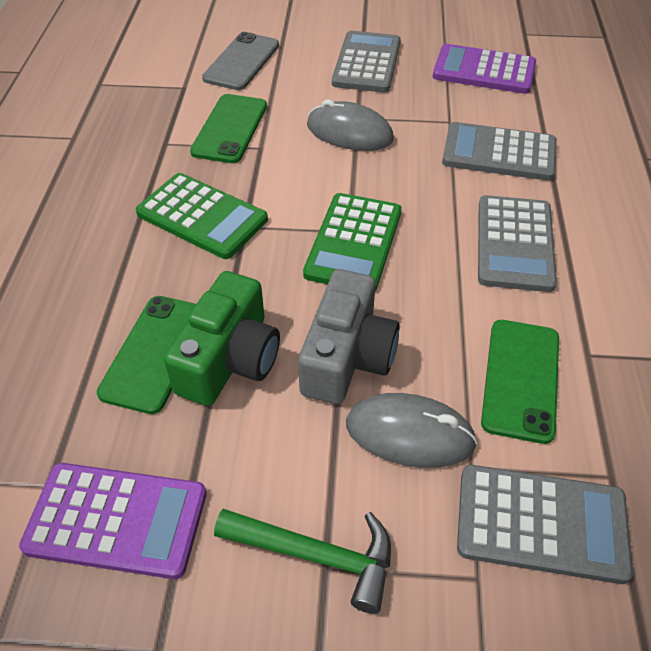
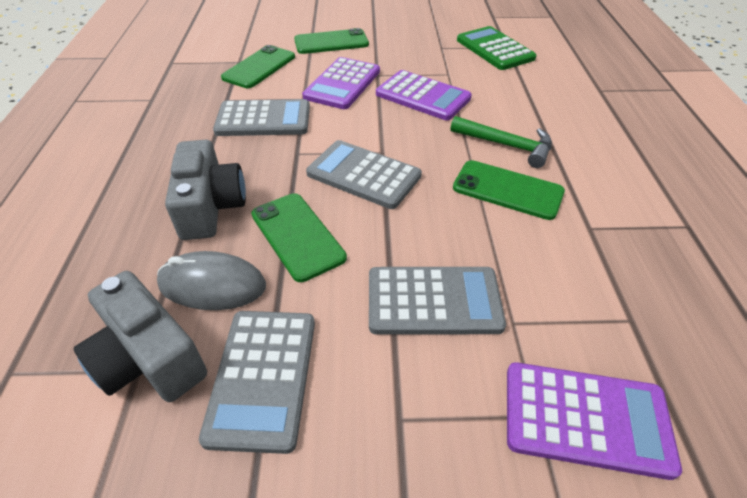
green calculator: 2 -> 1
green camera: 1 -> 0
green phone: 3 -> 4
grey camera: 1 -> 2
grey mouse: 2 -> 1
grey phone: 1 -> 0
purple calculator: 2 -> 3

